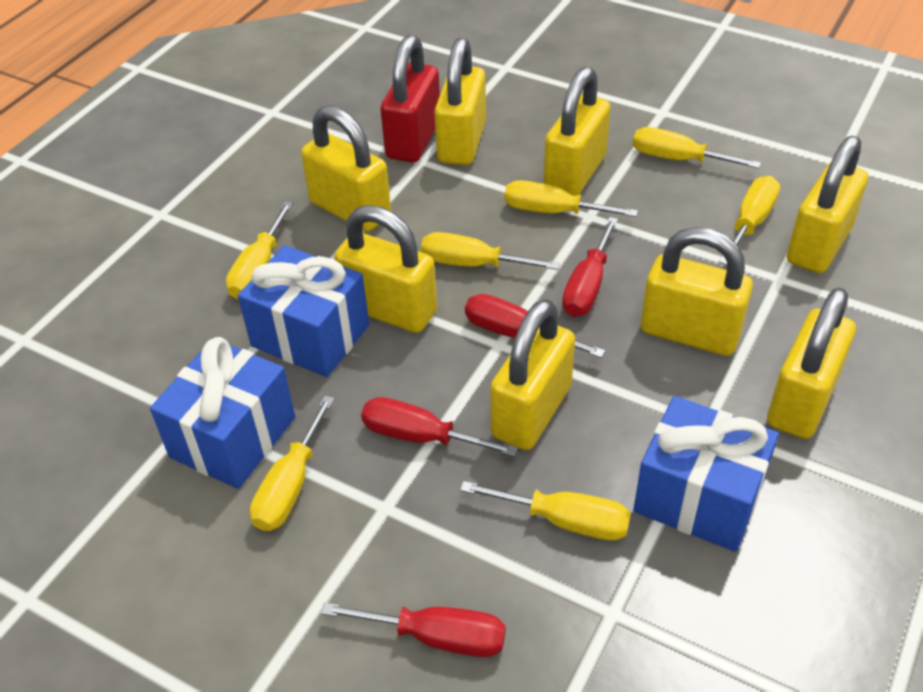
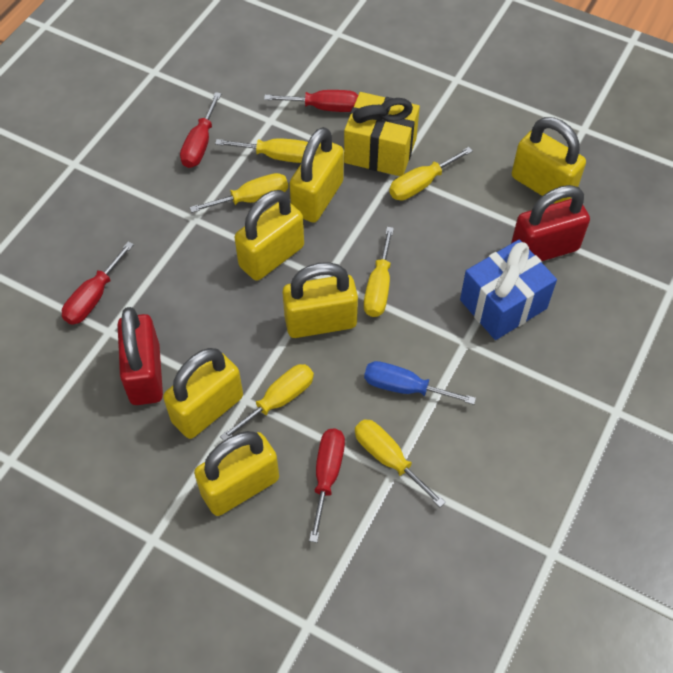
blue gift: 3 -> 1
blue screwdriver: 0 -> 1
red padlock: 1 -> 2
yellow gift: 0 -> 1
yellow padlock: 8 -> 6
yellow screwdriver: 7 -> 6

